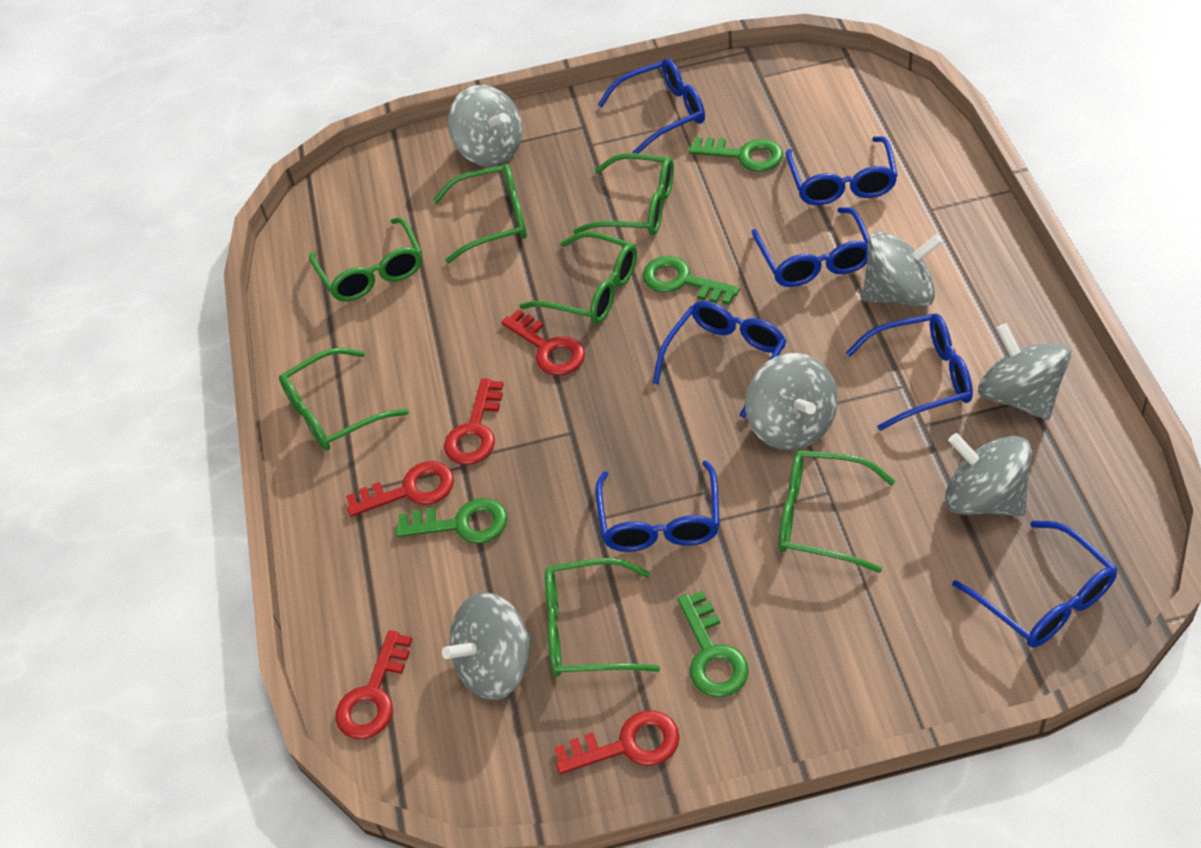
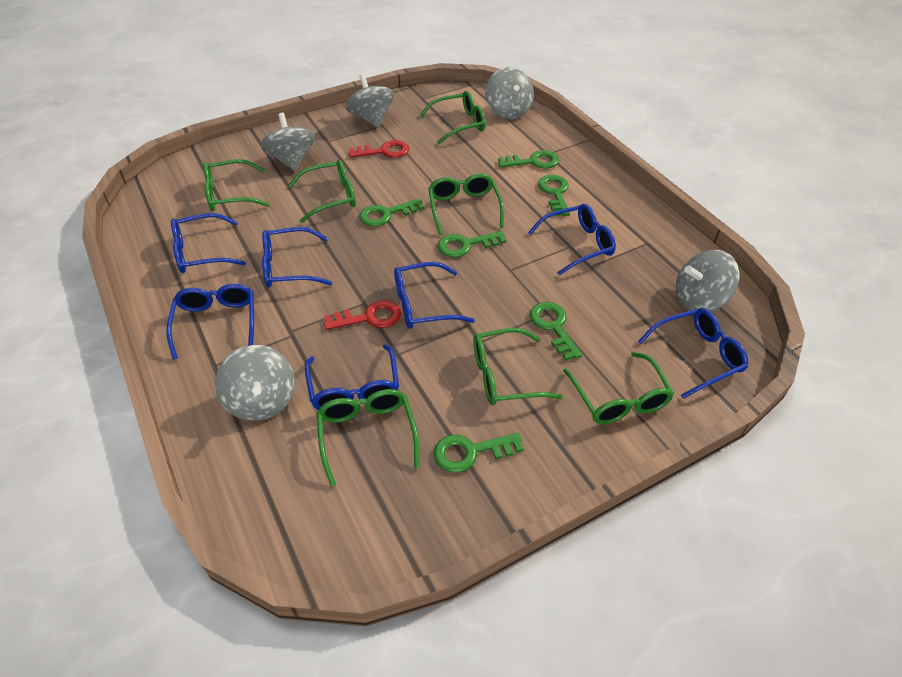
green key: 4 -> 6
grey spinning top: 6 -> 5
red key: 5 -> 2

